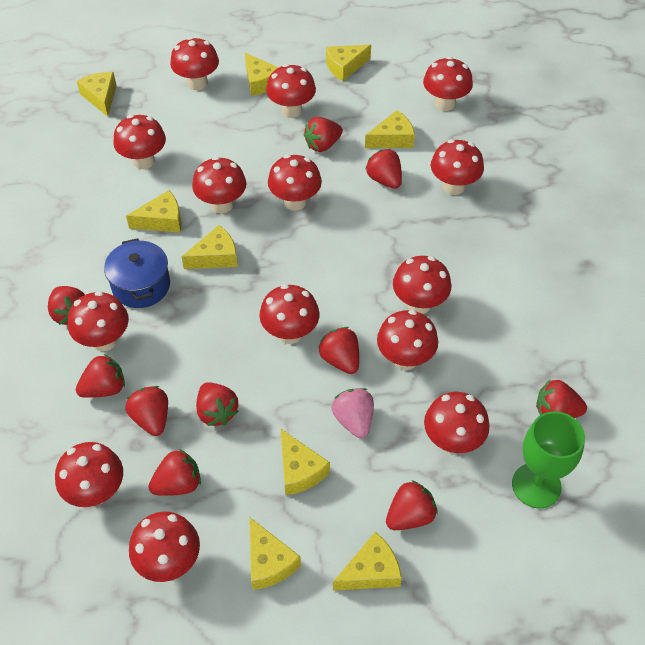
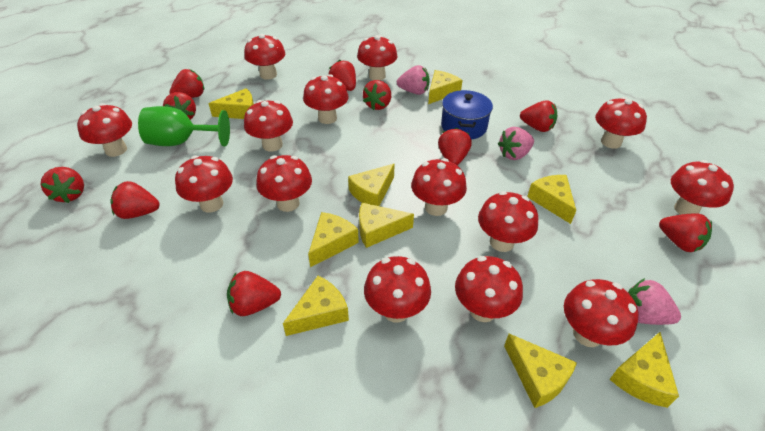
pink strawberry: 1 -> 3

